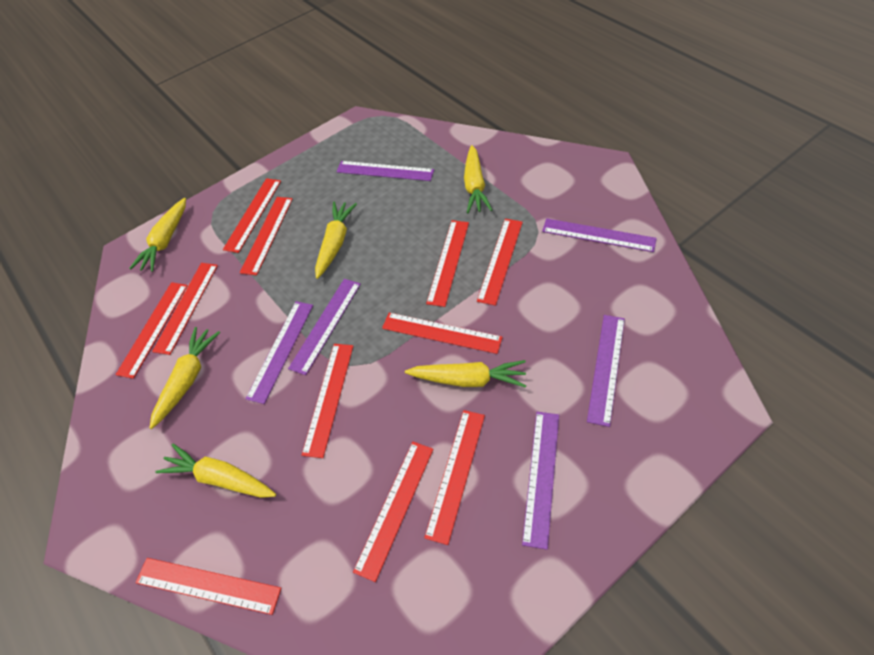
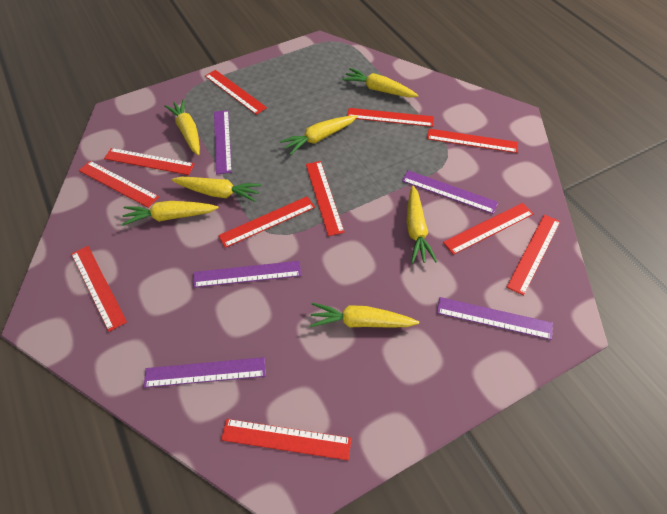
purple ruler: 6 -> 5
yellow carrot: 6 -> 7

